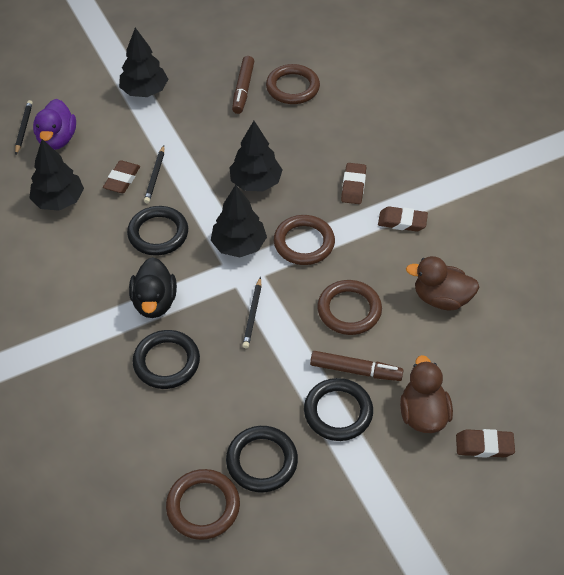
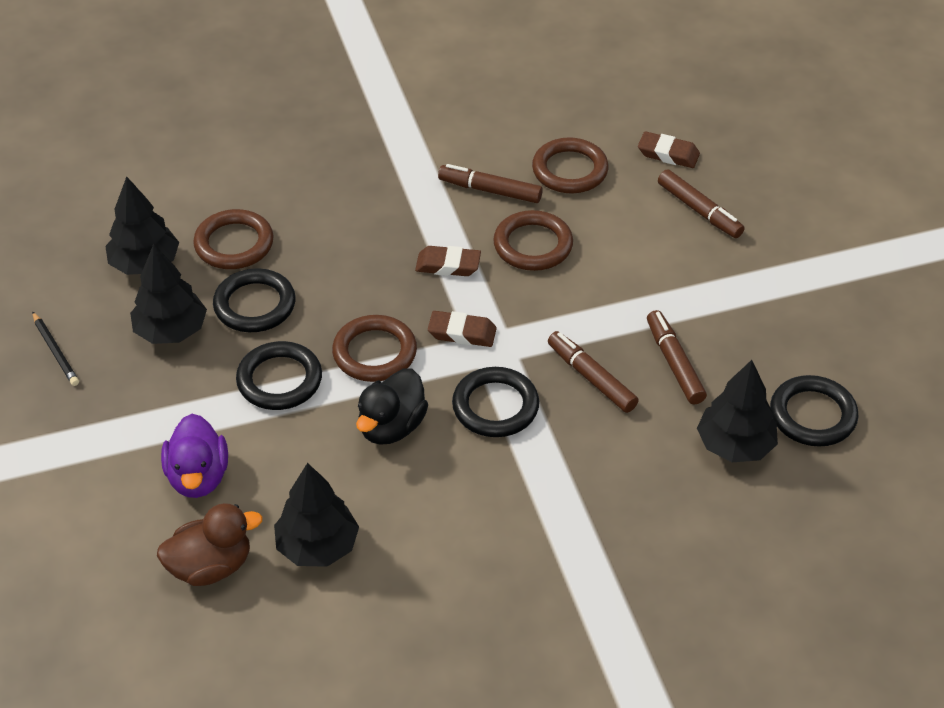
black pencil: 3 -> 1
brown duck: 2 -> 1
brown eraser: 4 -> 3
brown marker: 2 -> 4

